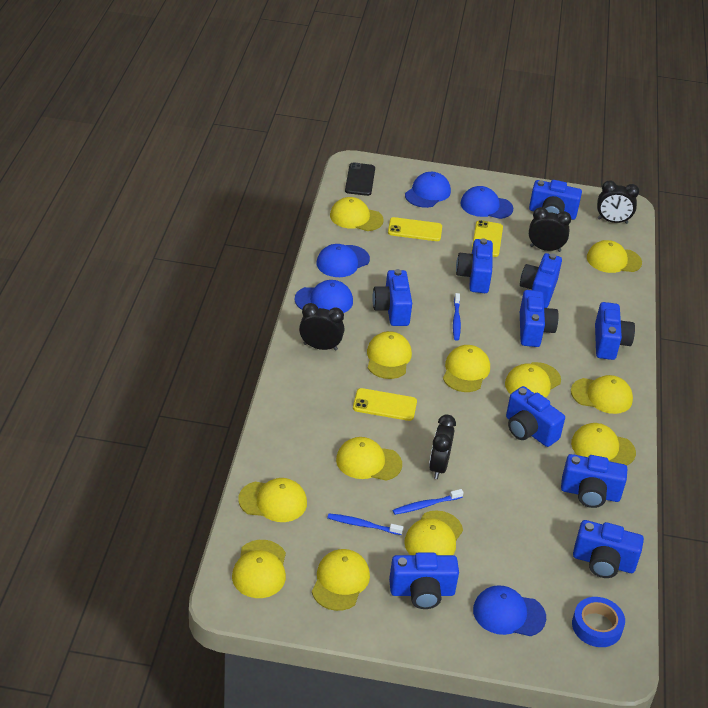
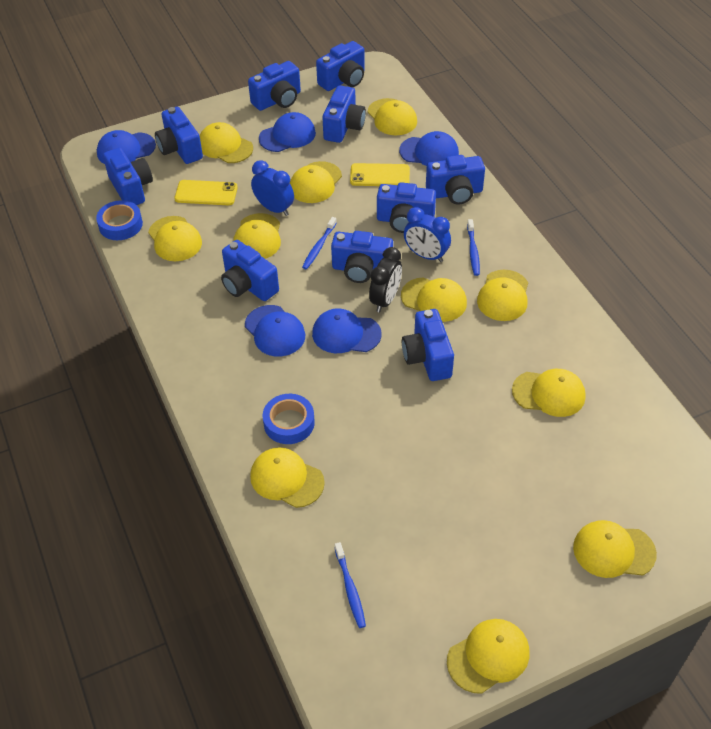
black clock: 4 -> 1
black phone: 1 -> 0
blue clock: 0 -> 2
blue tape: 1 -> 2
yellow cap: 12 -> 11
yellow phone: 3 -> 2

